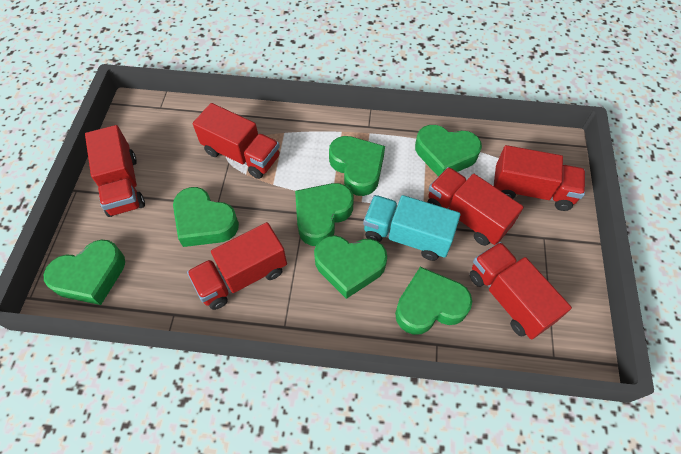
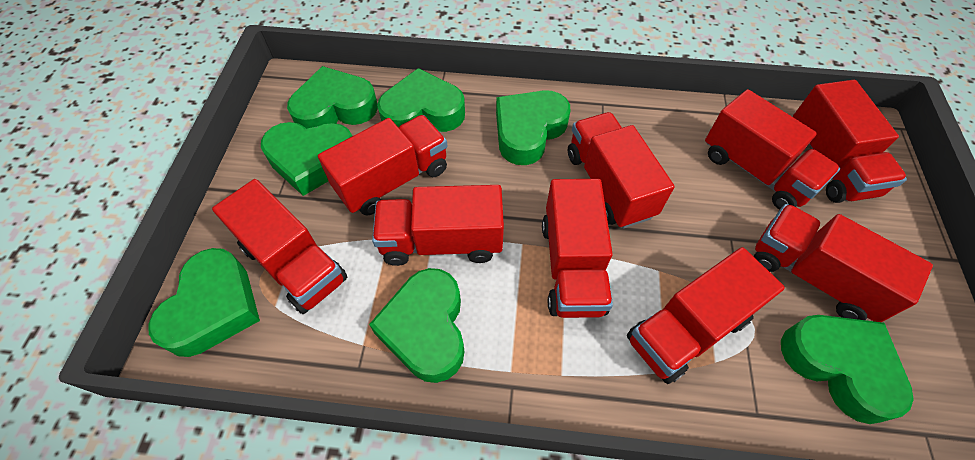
red truck: 6 -> 9
turquoise truck: 1 -> 0

